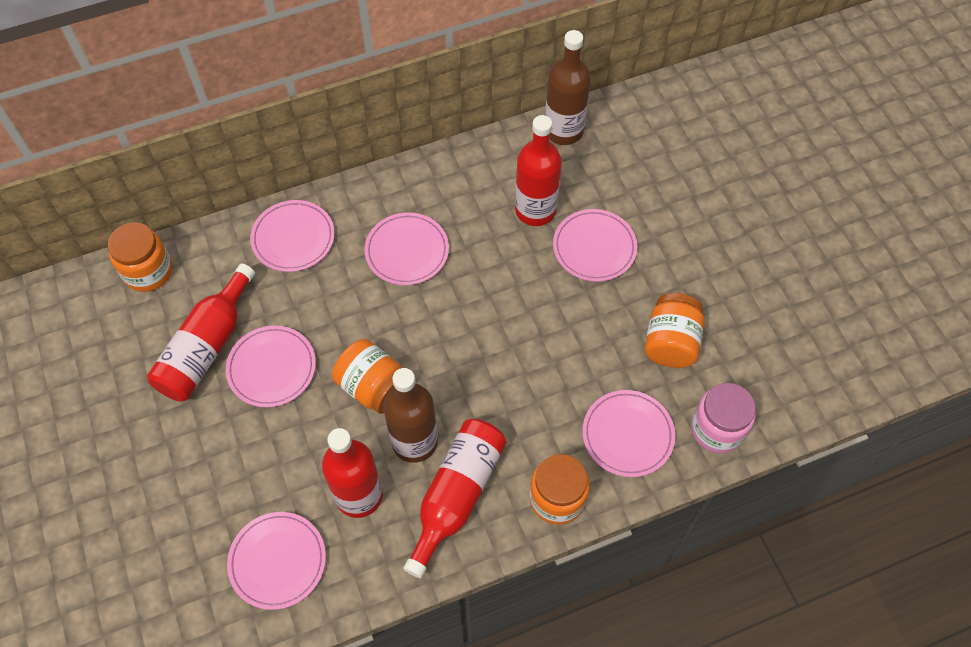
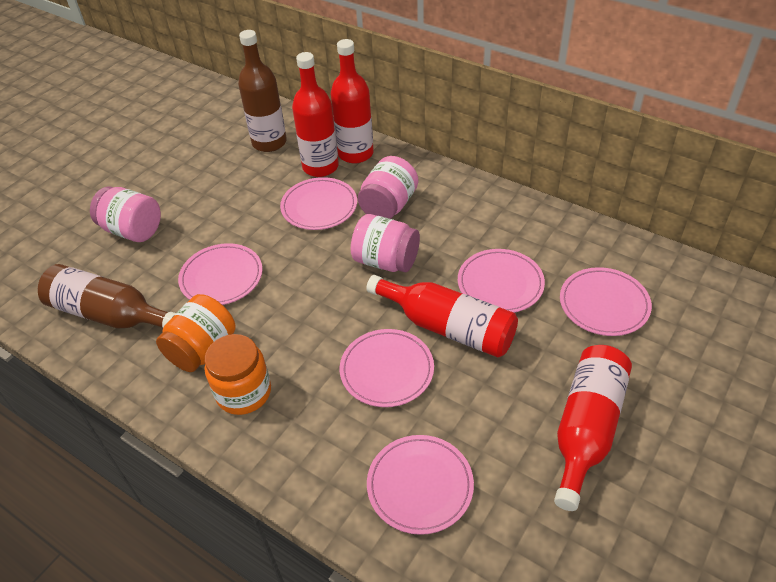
orange jar: 4 -> 2
pink jar: 1 -> 3

